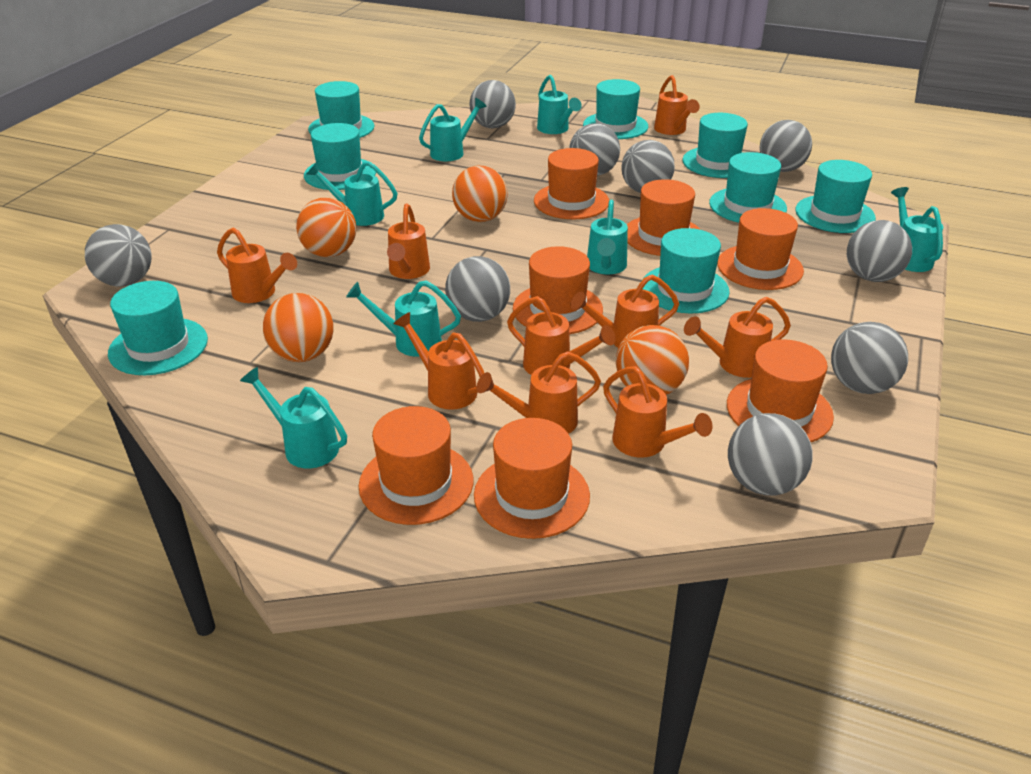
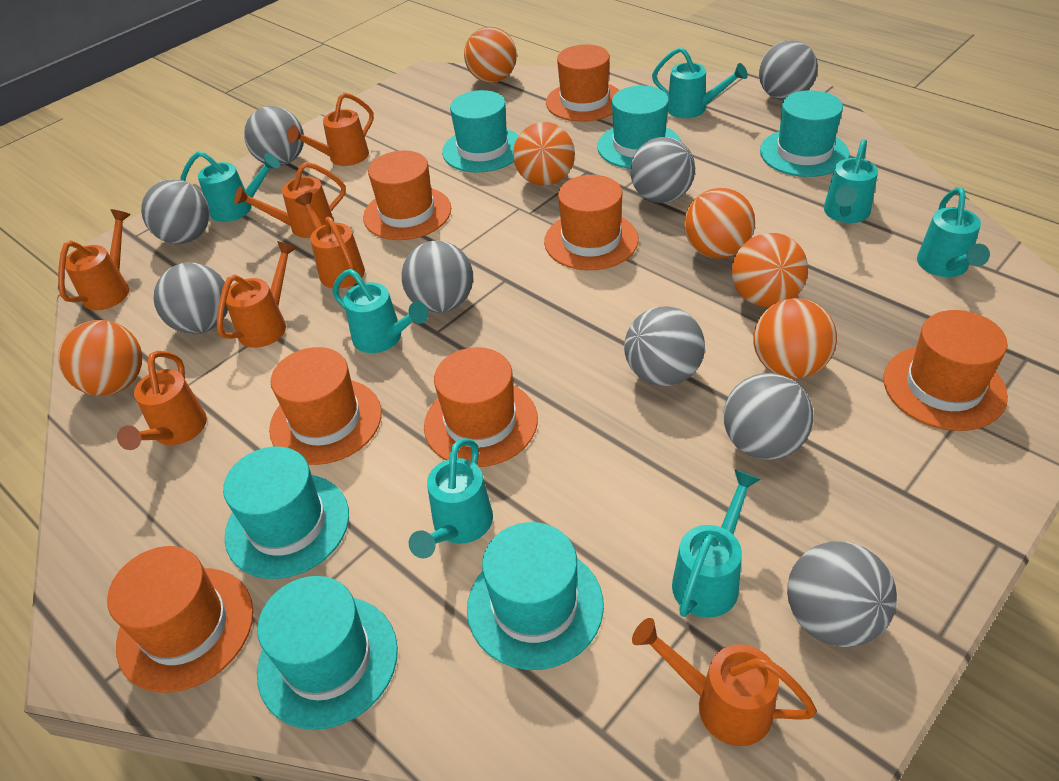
orange ball: 4 -> 6
orange watering can: 9 -> 7
turquoise hat: 8 -> 6

